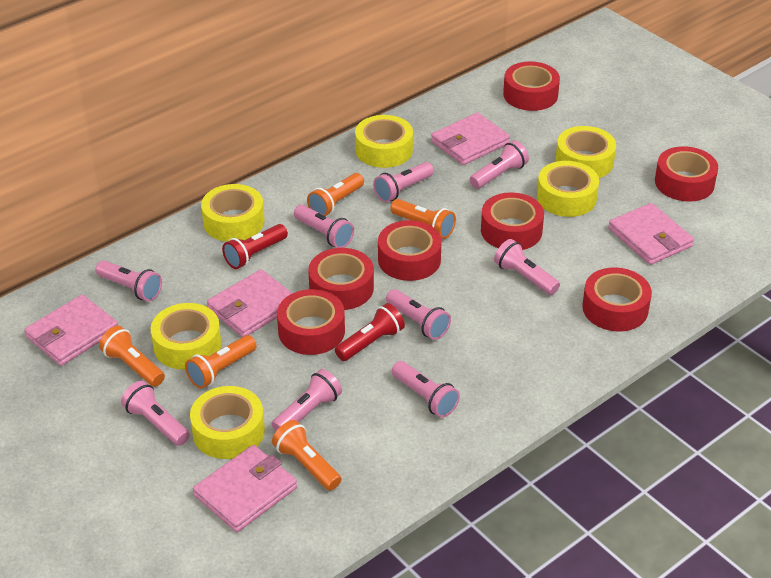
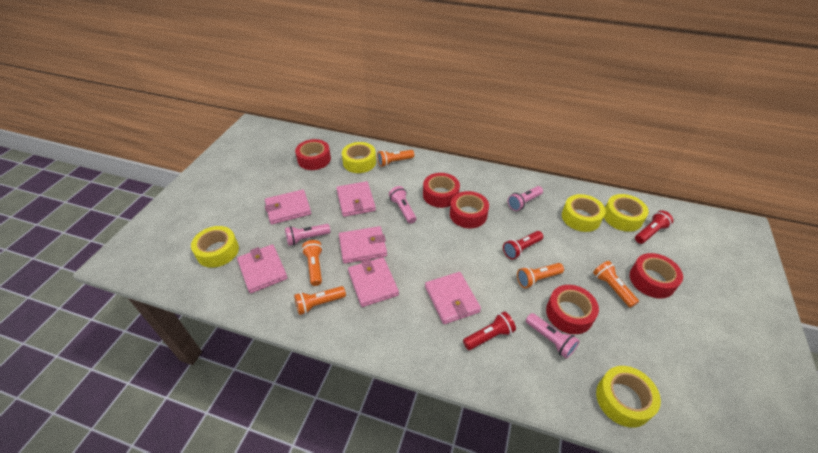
pink flashlight: 9 -> 4
pink wallet: 5 -> 6
red flashlight: 2 -> 3
red tape: 7 -> 5
yellow tape: 6 -> 5

